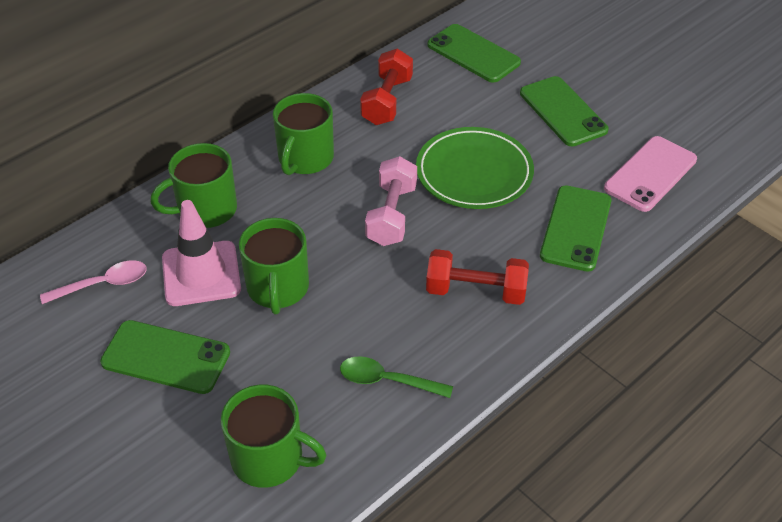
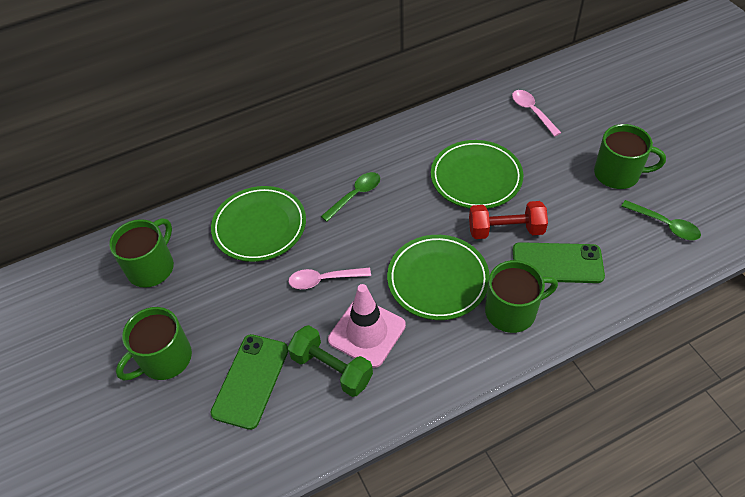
green dumbbell: 0 -> 1
green phone: 4 -> 2
green plate: 1 -> 3
green spoon: 1 -> 2
pink dumbbell: 1 -> 0
pink phone: 1 -> 0
pink spoon: 1 -> 2
red dumbbell: 2 -> 1

